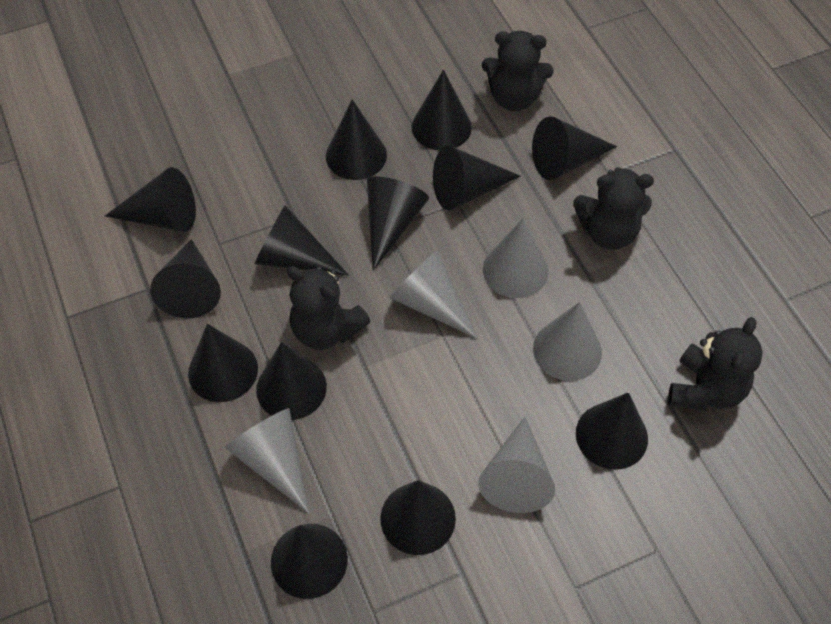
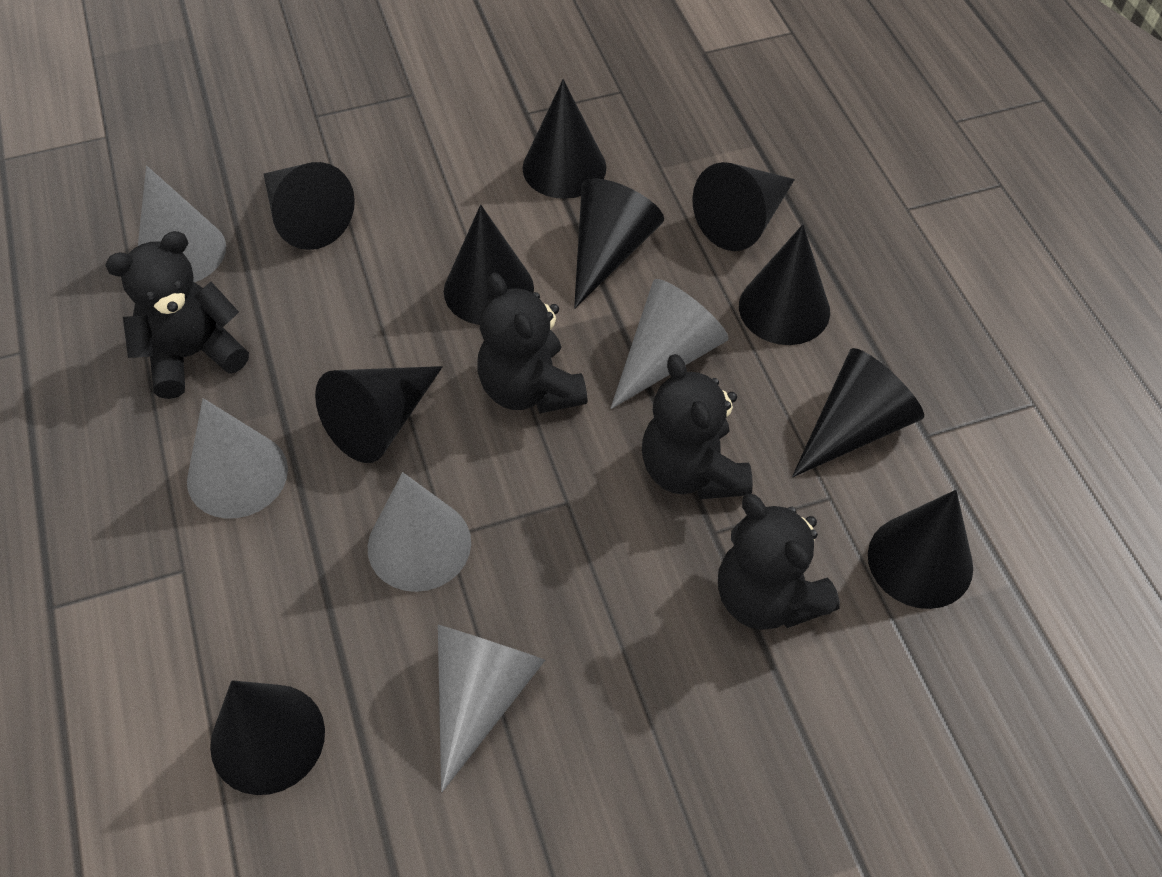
black cone: 13 -> 10

